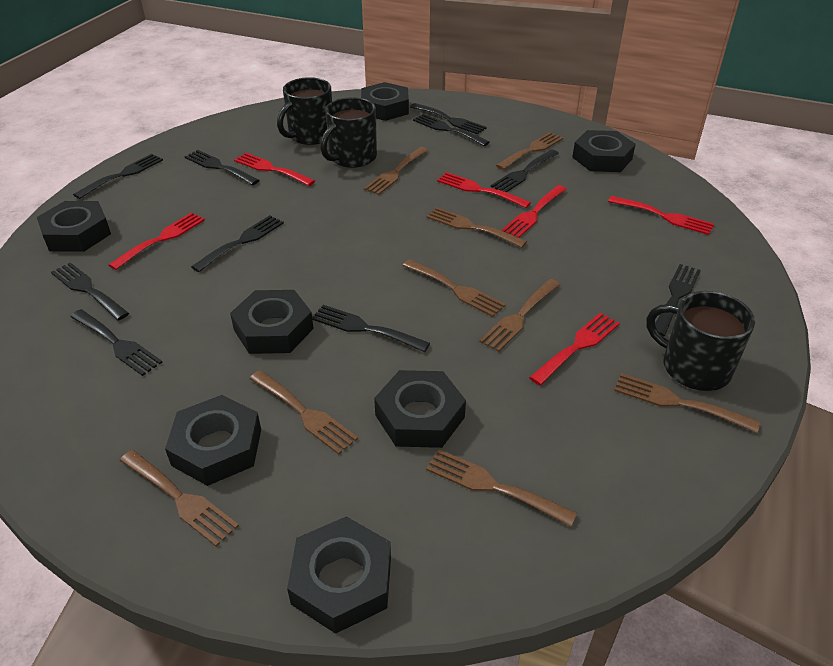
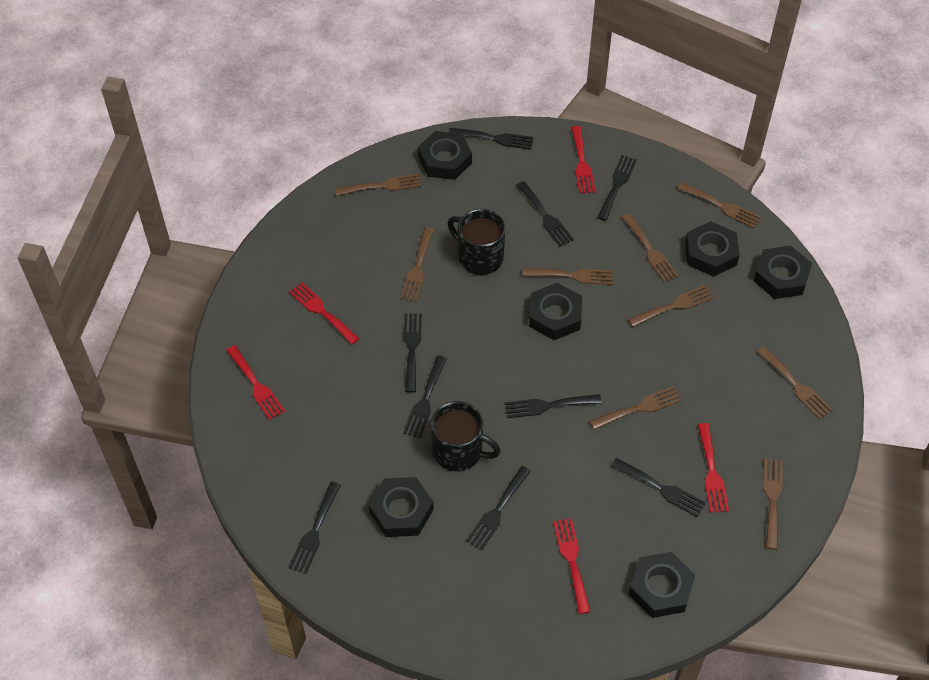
black fork: 10 -> 9
black mug: 3 -> 2
black nut: 7 -> 6
red fork: 6 -> 5

